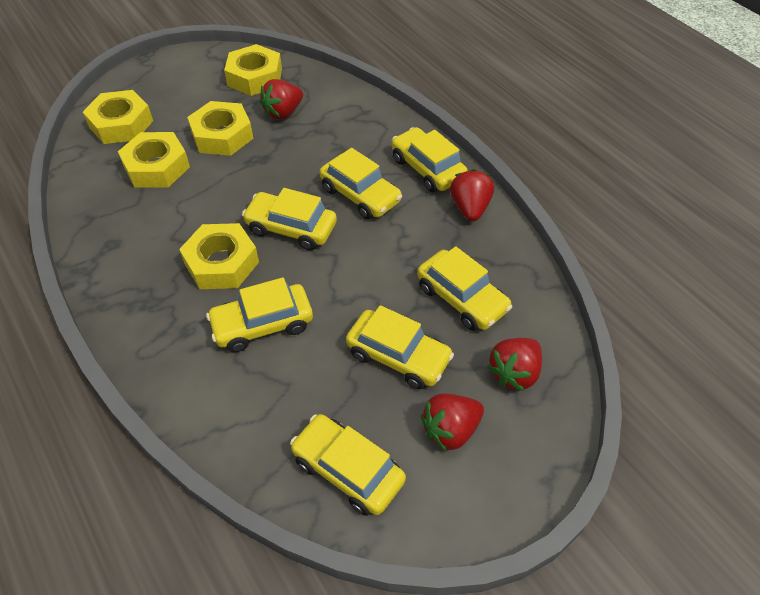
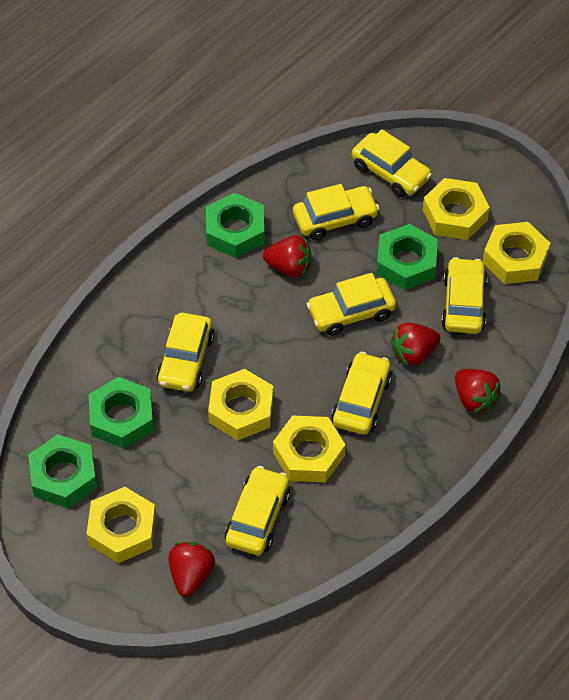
green nut: 0 -> 4

